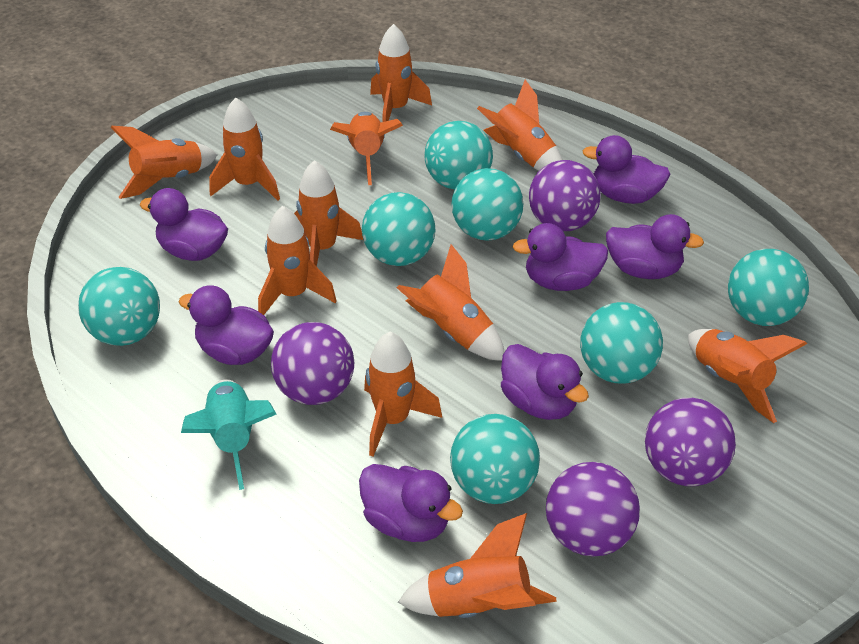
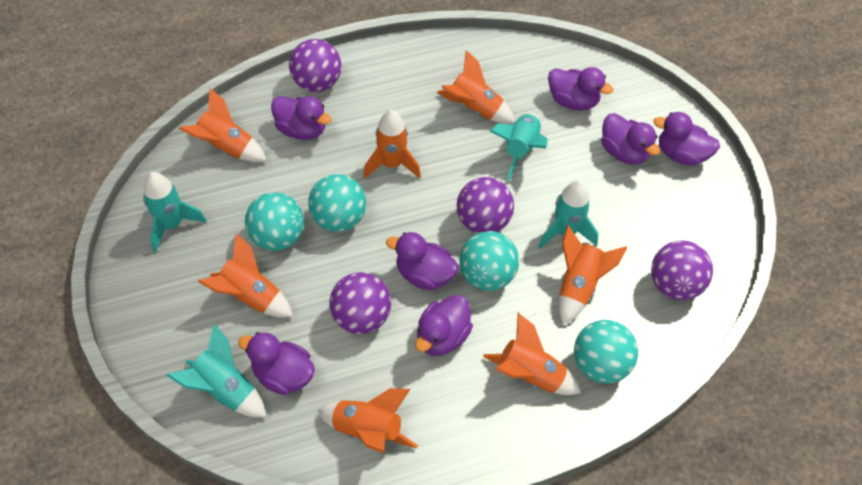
orange rocket: 11 -> 7
turquoise ball: 7 -> 4
turquoise rocket: 1 -> 4

